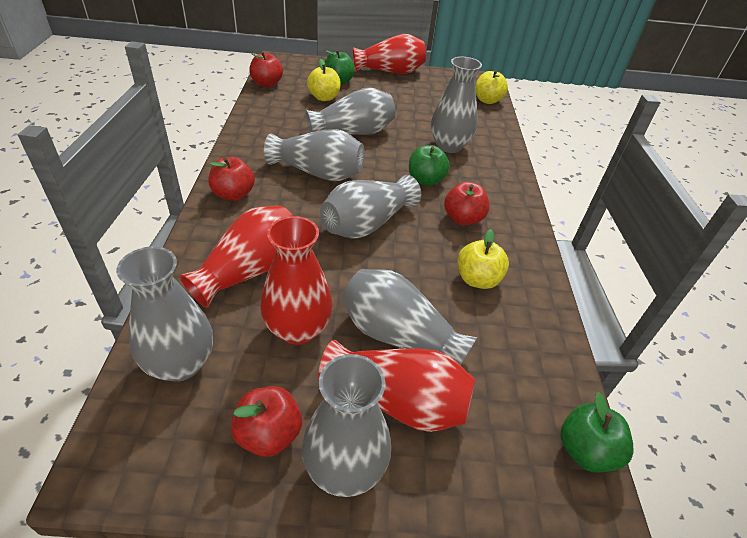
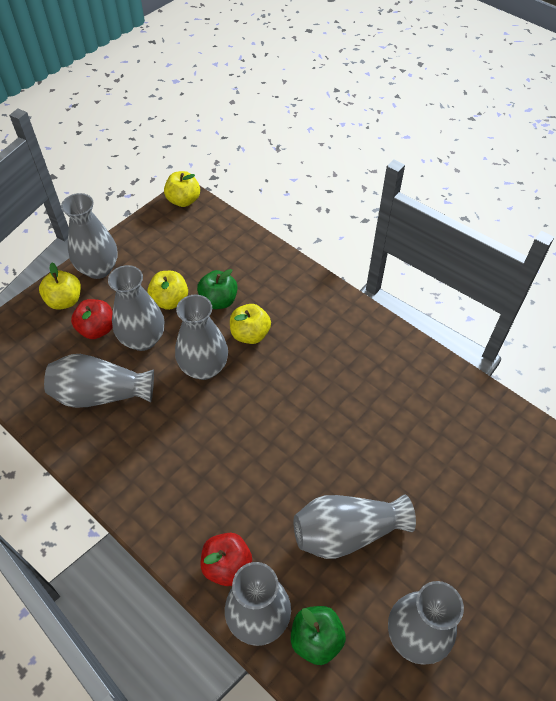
green apple: 3 -> 2
red apple: 4 -> 2
red vase: 4 -> 0
yellow apple: 3 -> 4

